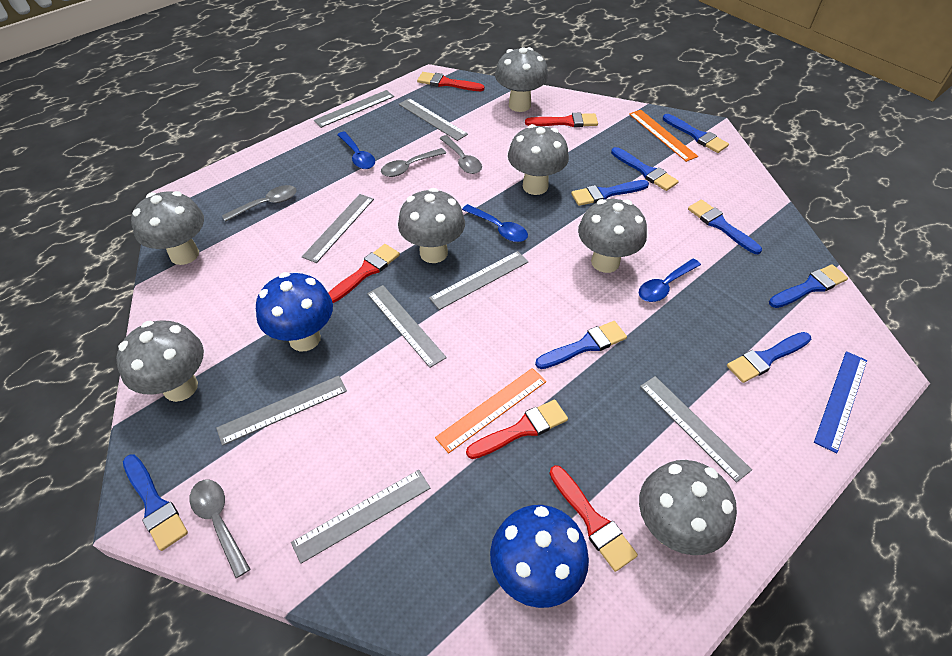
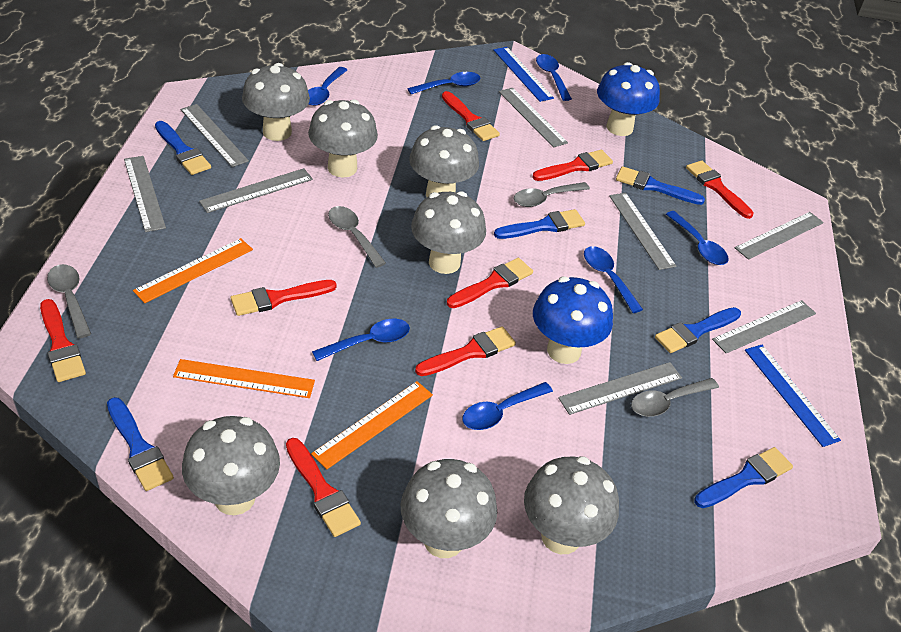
blue brush: 8 -> 6
blue ruler: 1 -> 2
blue spoon: 3 -> 7
orange ruler: 2 -> 3
red brush: 5 -> 8

